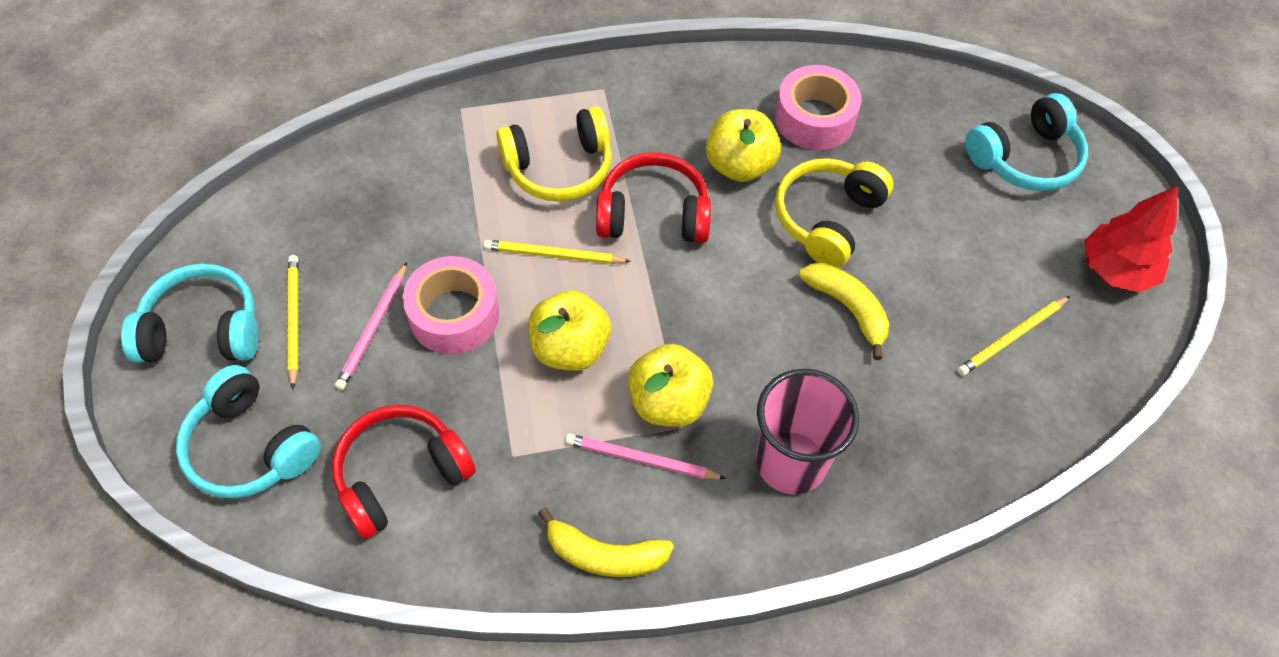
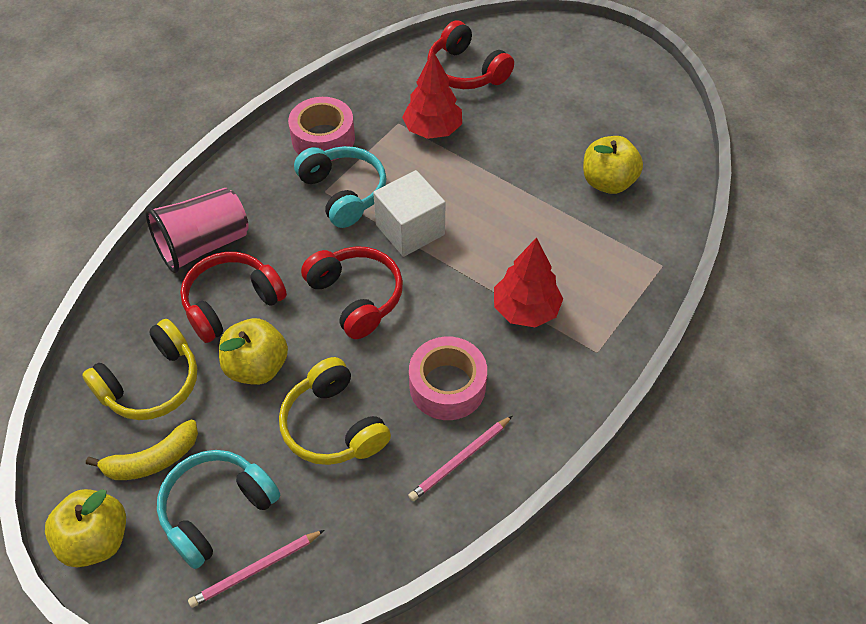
red headphones: 2 -> 3
red tree: 1 -> 2
turquoise headphones: 3 -> 2
white cube: 0 -> 1
yellow banana: 2 -> 1
yellow pencil: 3 -> 0

